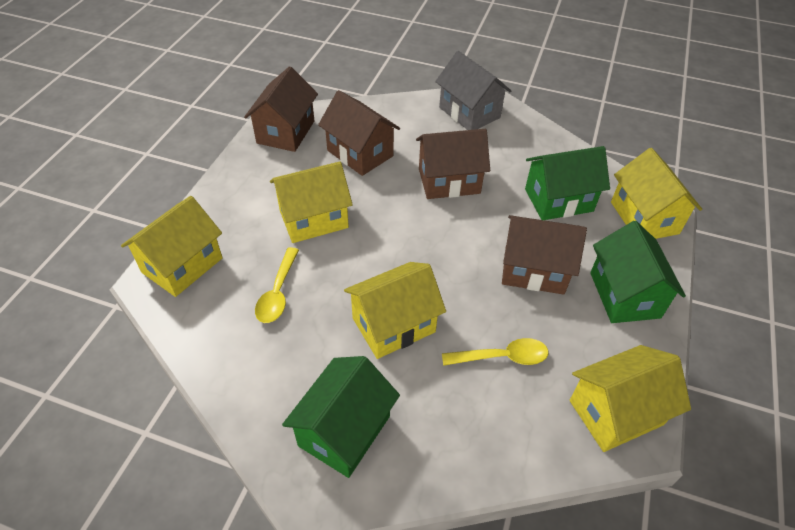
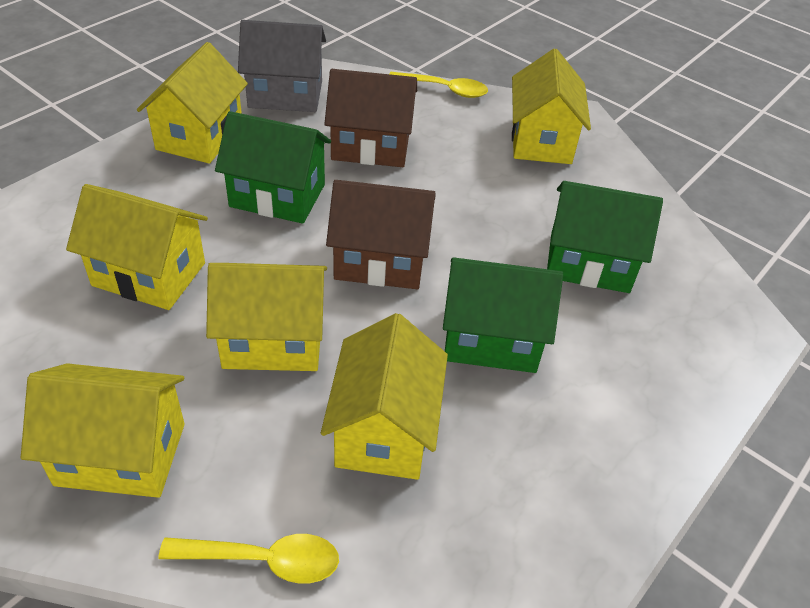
brown house: 4 -> 2
yellow house: 5 -> 6

